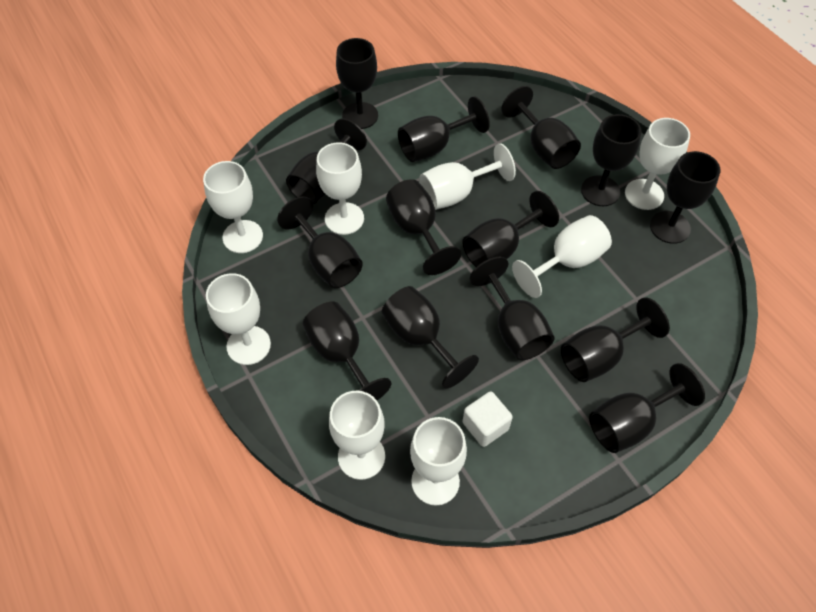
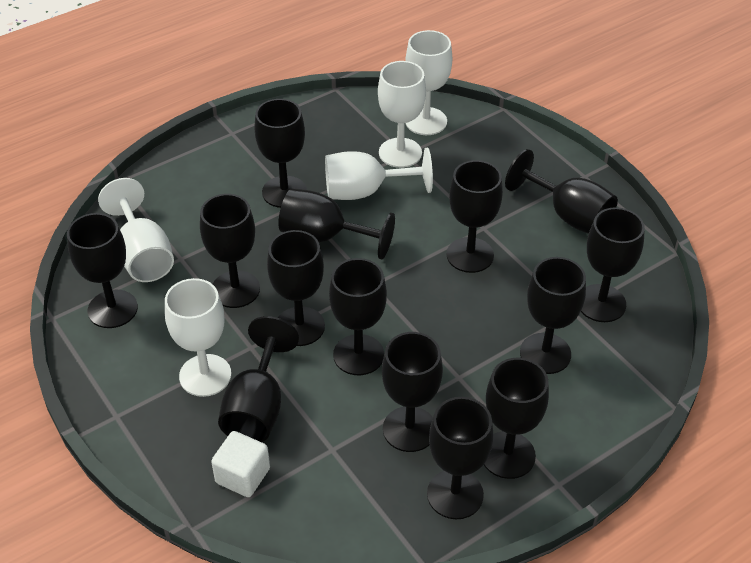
white goblet: 8 -> 5

